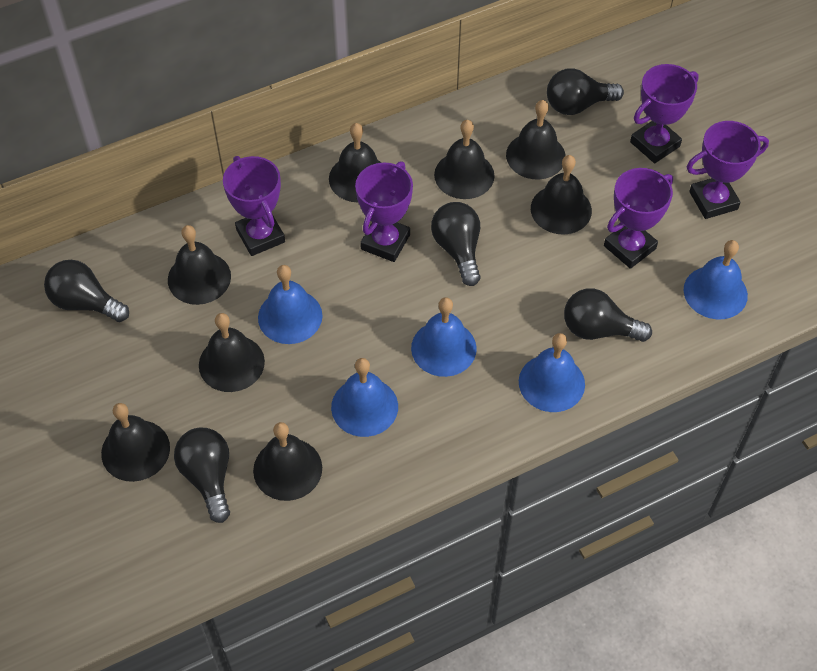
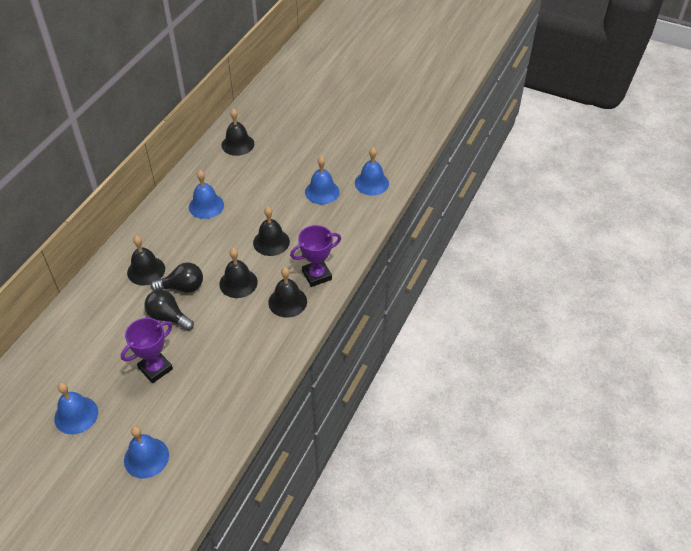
black bell: 8 -> 5
black light bulb: 5 -> 2
purple trophy: 5 -> 2

